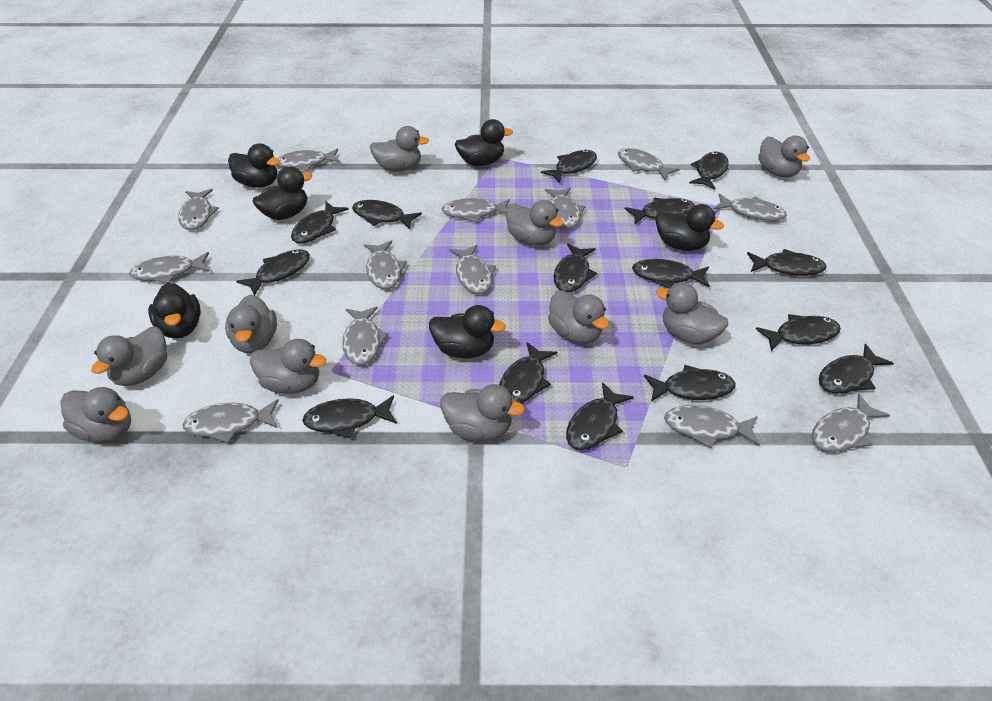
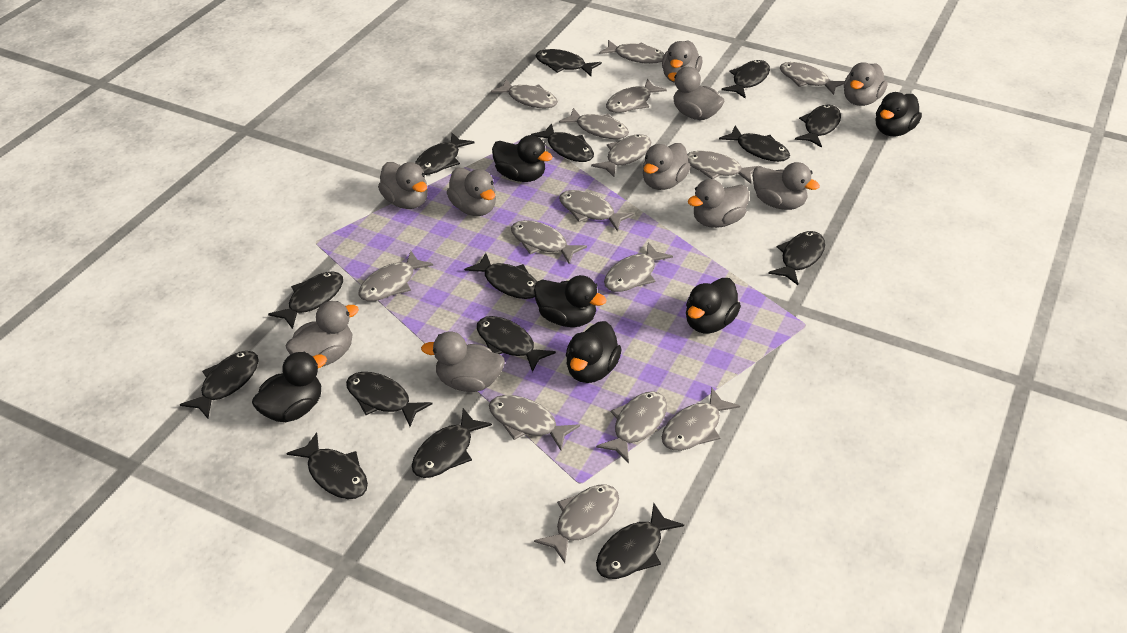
grey fish: 13 -> 15

